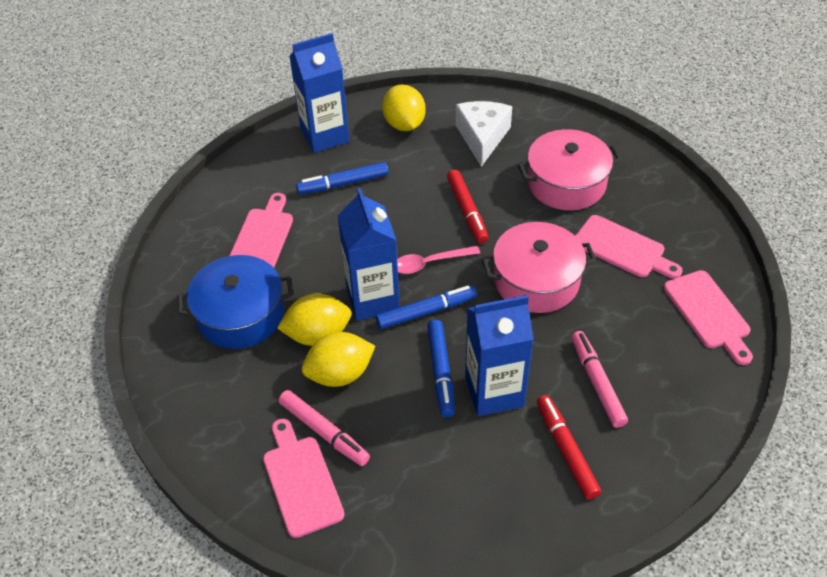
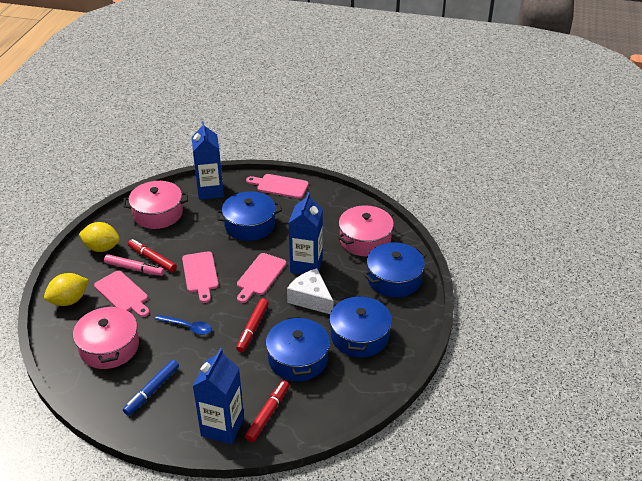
blue marker: 3 -> 1
blue pot: 1 -> 4
blue spoon: 0 -> 1
pink marker: 2 -> 1
pink pot: 2 -> 3
pink spoon: 1 -> 0
red marker: 2 -> 3
yellow lemon: 3 -> 2

